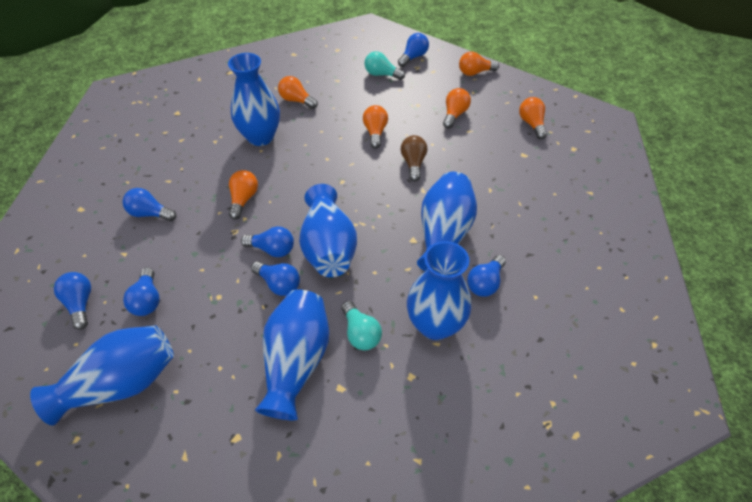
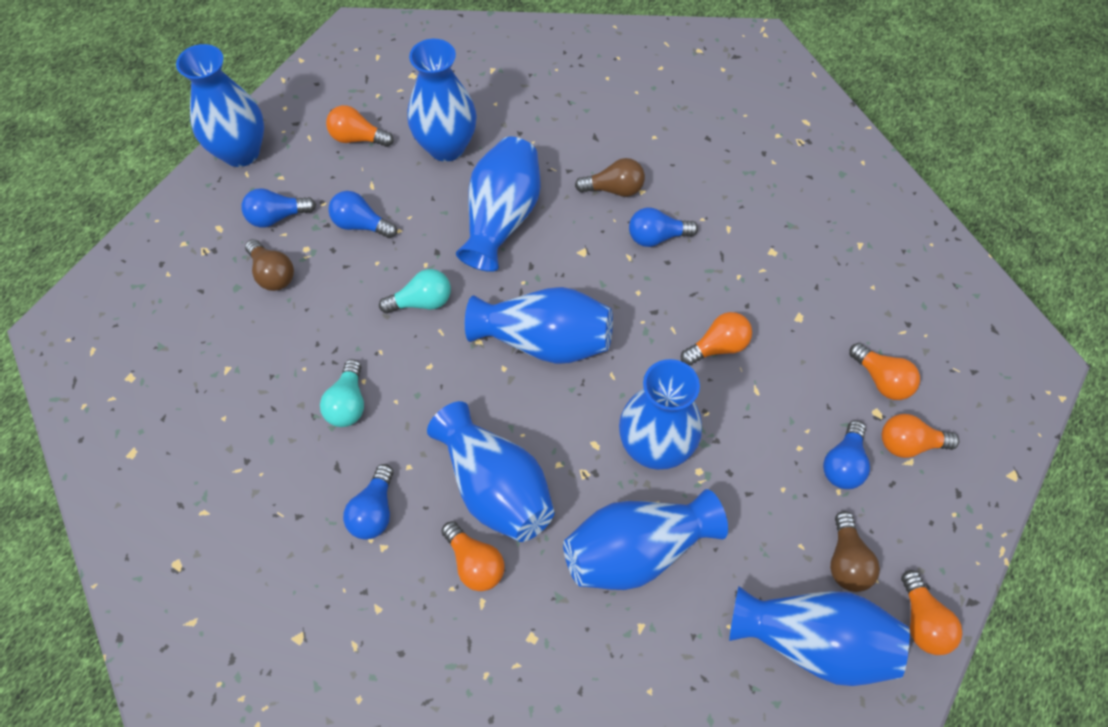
blue light bulb: 7 -> 5
blue vase: 6 -> 8
brown light bulb: 1 -> 3

